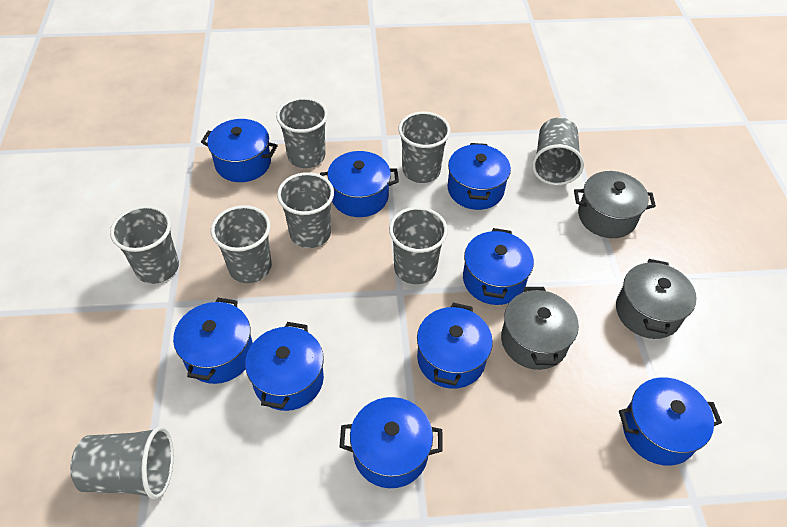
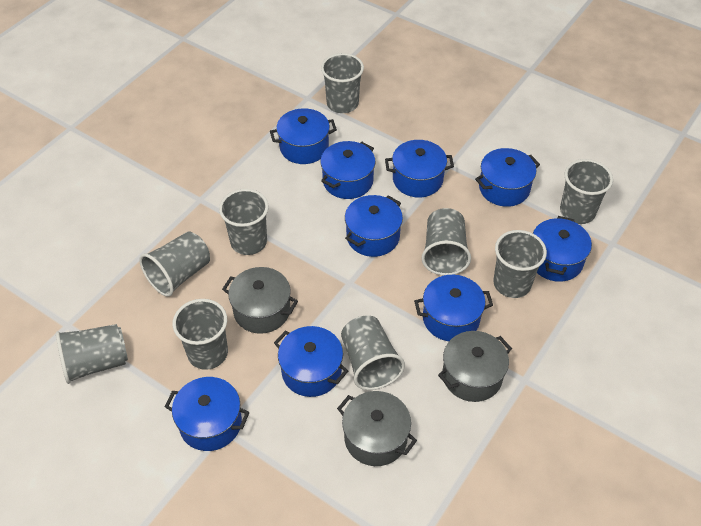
grey cup: 8 -> 9

